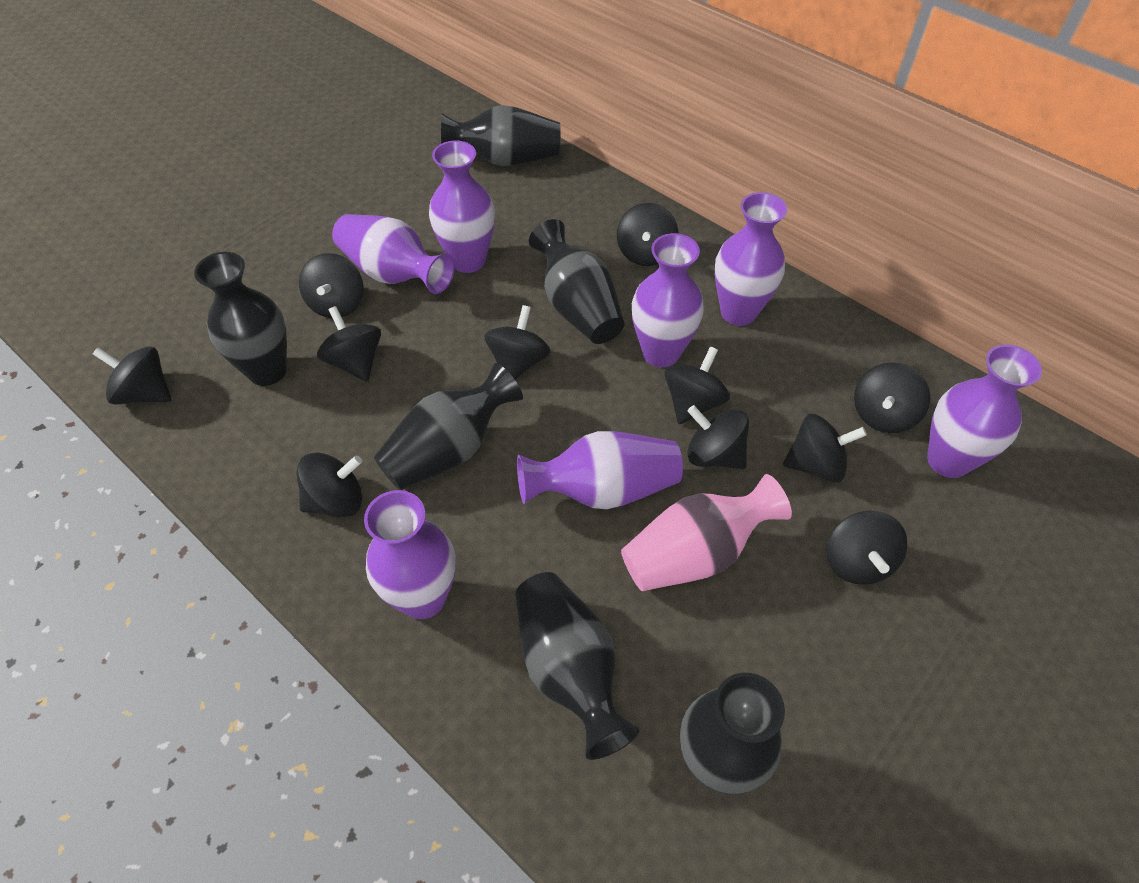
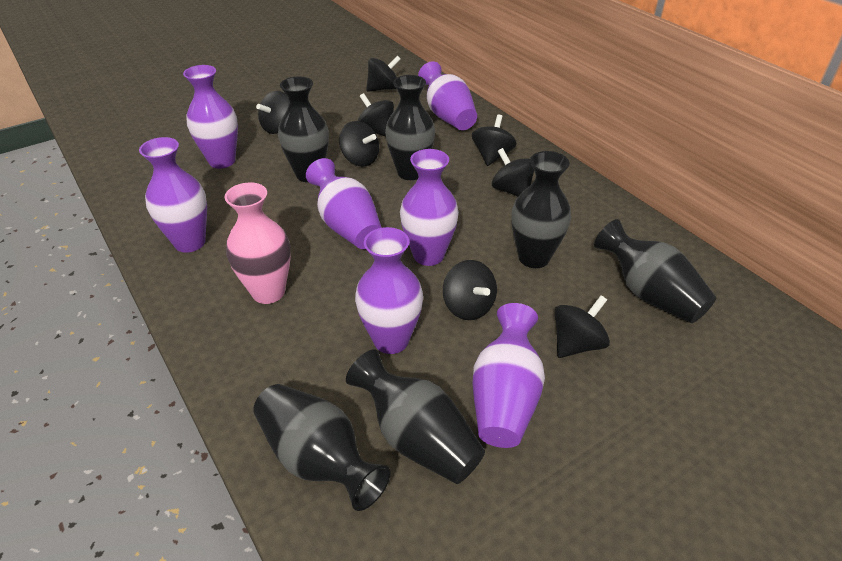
black spinning top: 11 -> 8

